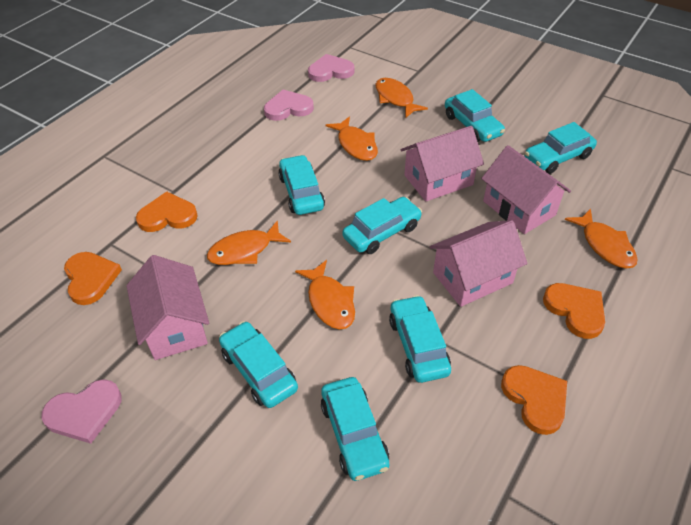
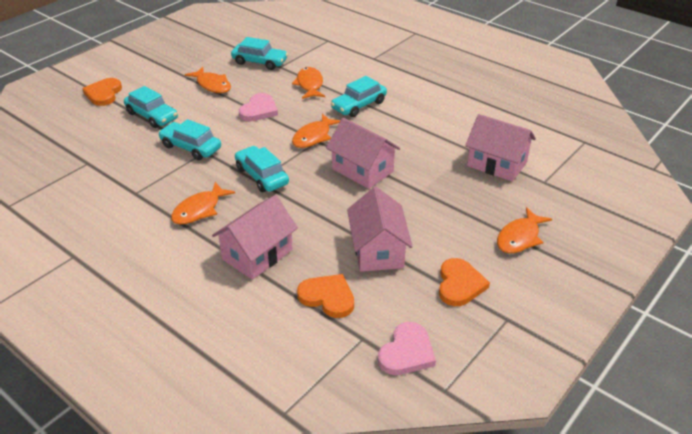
orange heart: 4 -> 3
pink heart: 3 -> 2
turquoise car: 7 -> 5

